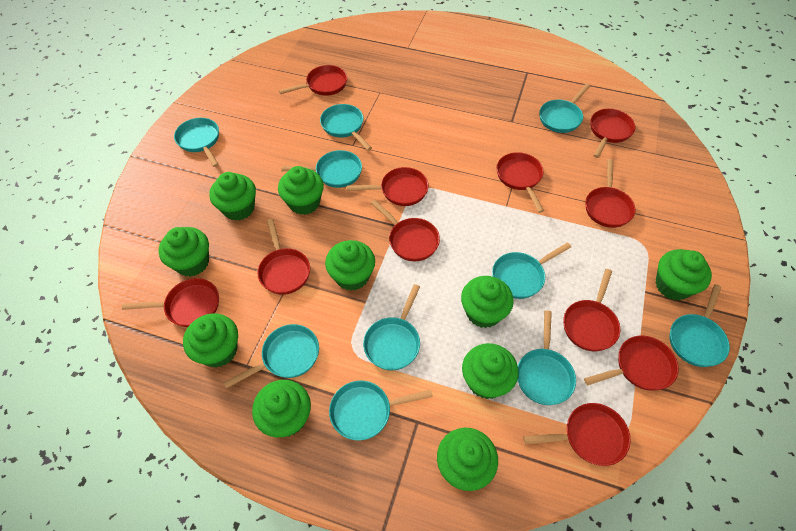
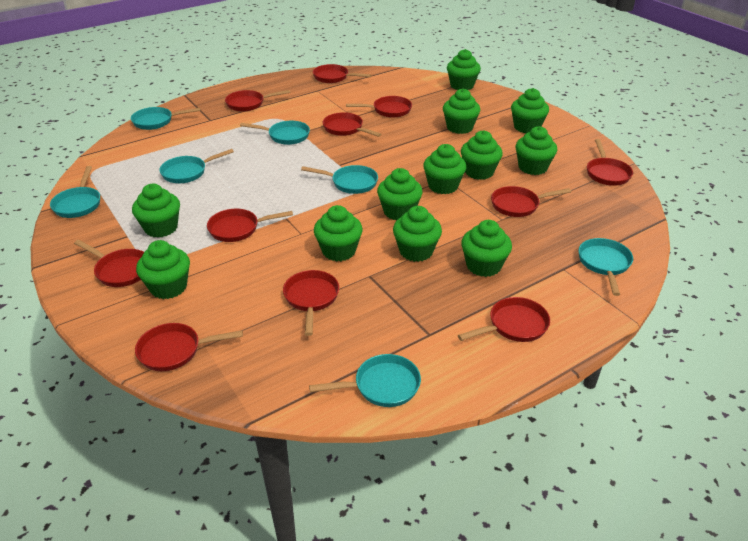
green cupcake: 10 -> 12
turquoise pan: 10 -> 7

